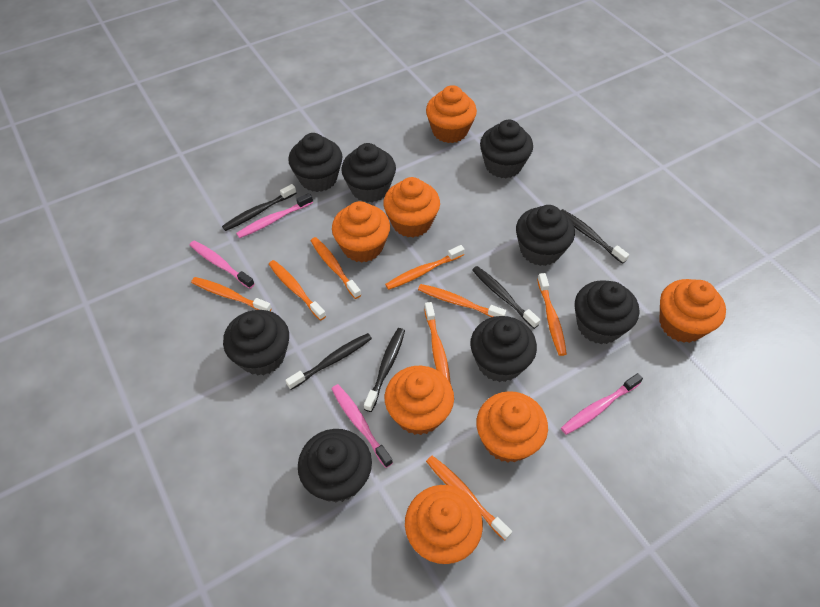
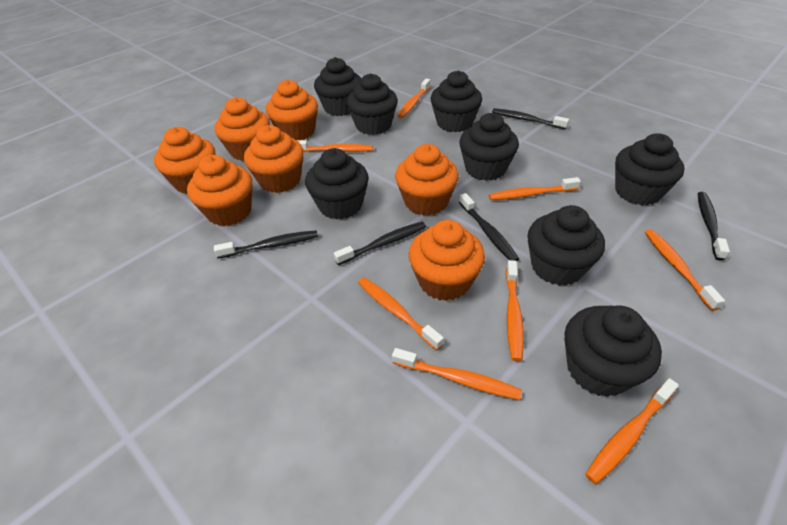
pink toothbrush: 4 -> 0

